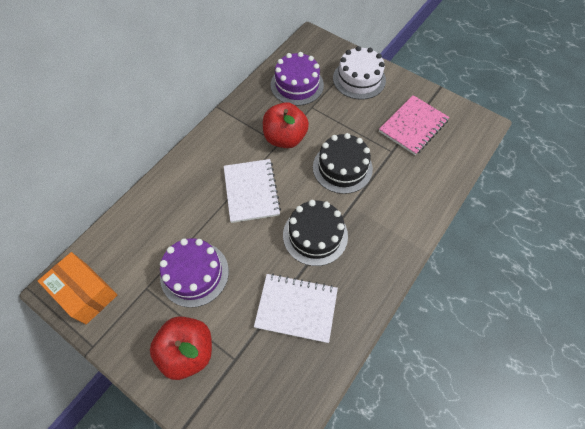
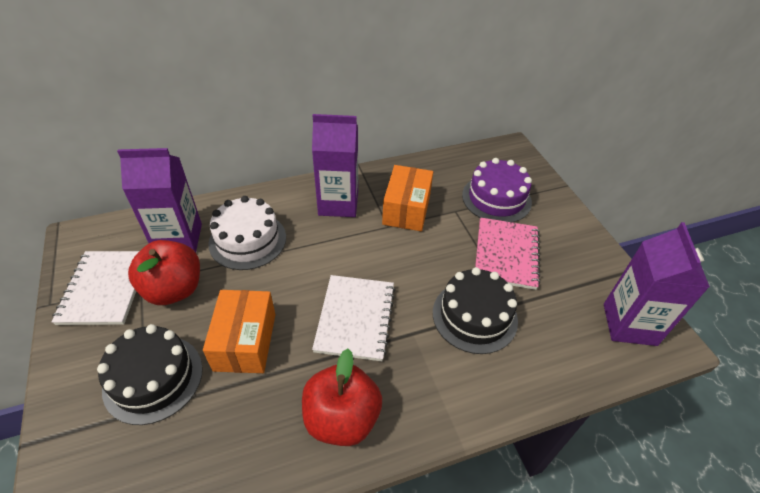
orange box: 1 -> 2
purple cake: 2 -> 1
purple carton: 0 -> 3

